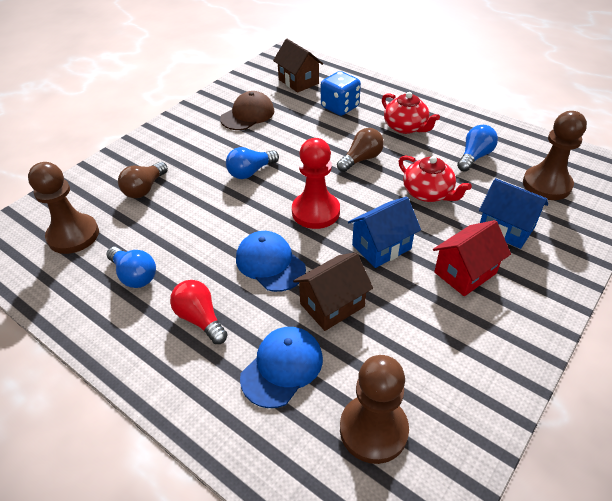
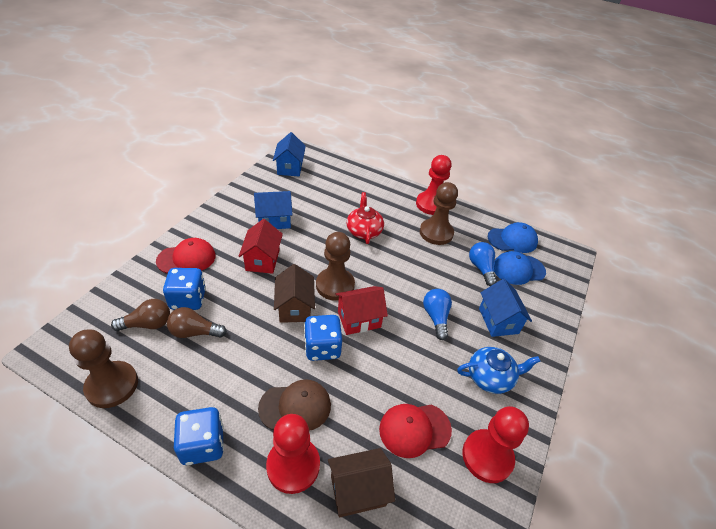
blue dice: 1 -> 3
blue house: 2 -> 3
blue light bulb: 3 -> 2
blue teapot: 0 -> 1
red cap: 0 -> 2
red house: 1 -> 2
red light bulb: 1 -> 0
red pawn: 1 -> 3
red teapot: 2 -> 1

